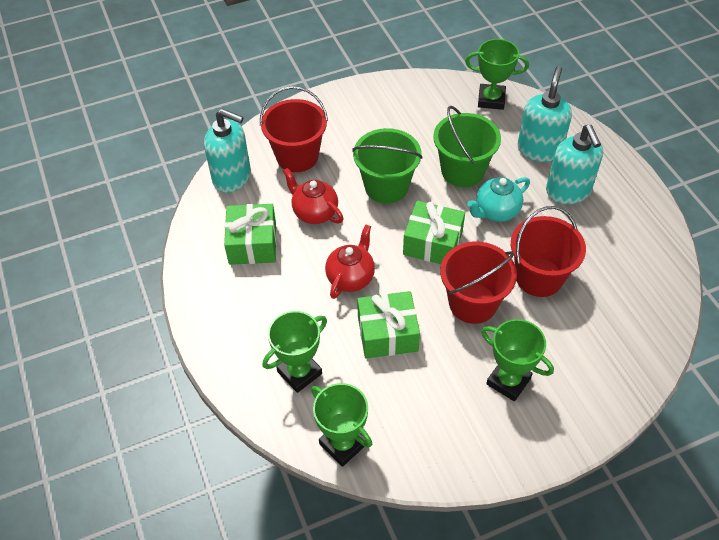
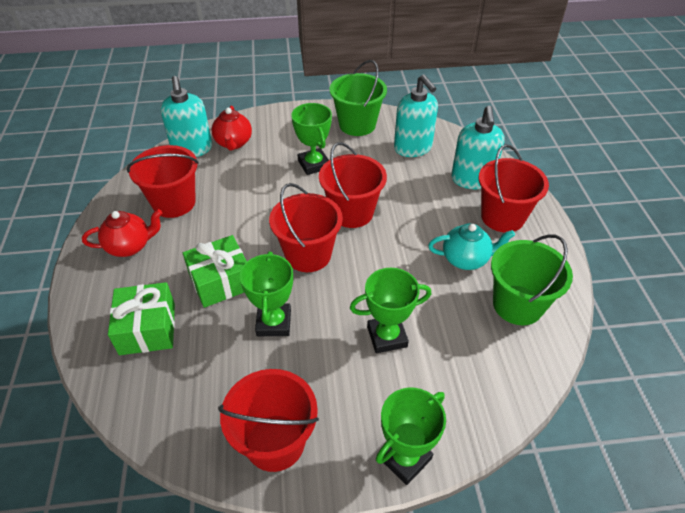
green gift: 3 -> 2
red bucket: 3 -> 5

